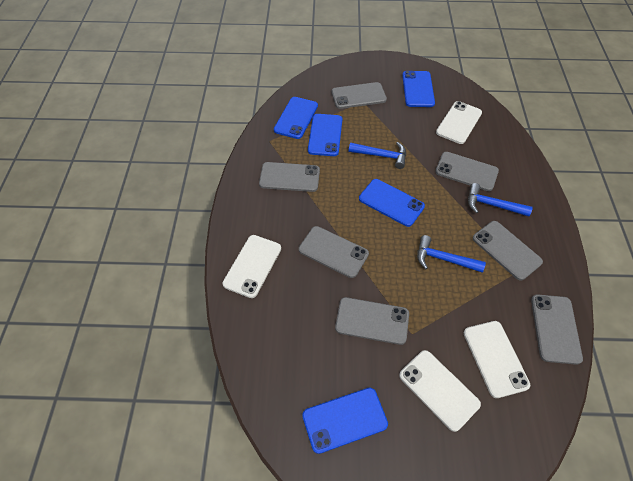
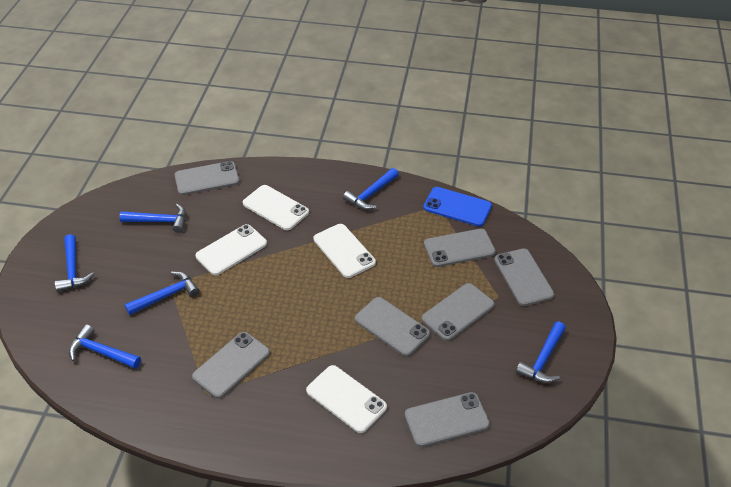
blue hammer: 3 -> 6
blue phone: 5 -> 1

